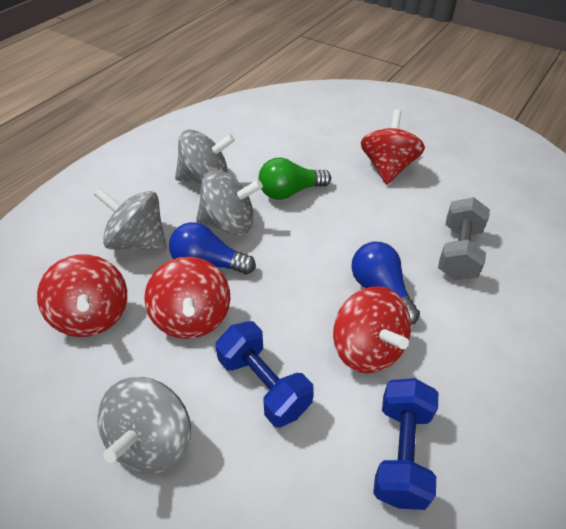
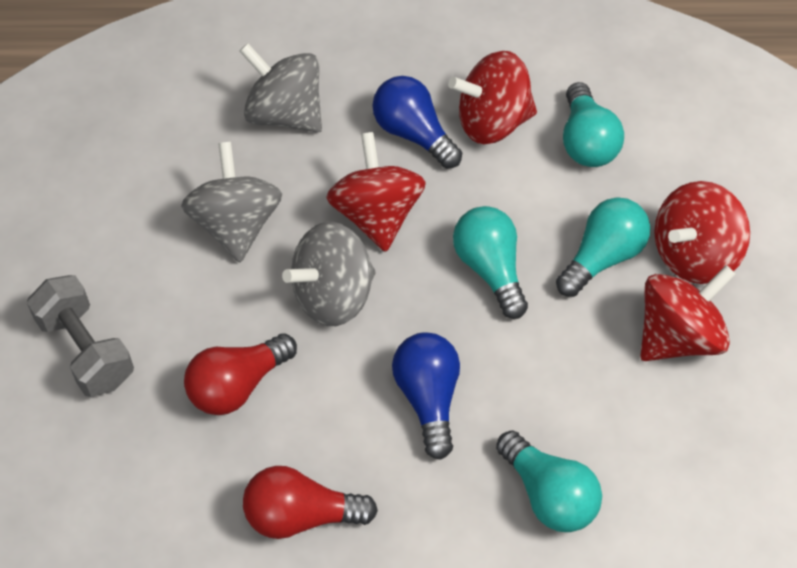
blue dumbbell: 2 -> 0
green light bulb: 1 -> 0
grey spinning top: 4 -> 3
red light bulb: 0 -> 2
turquoise light bulb: 0 -> 4

